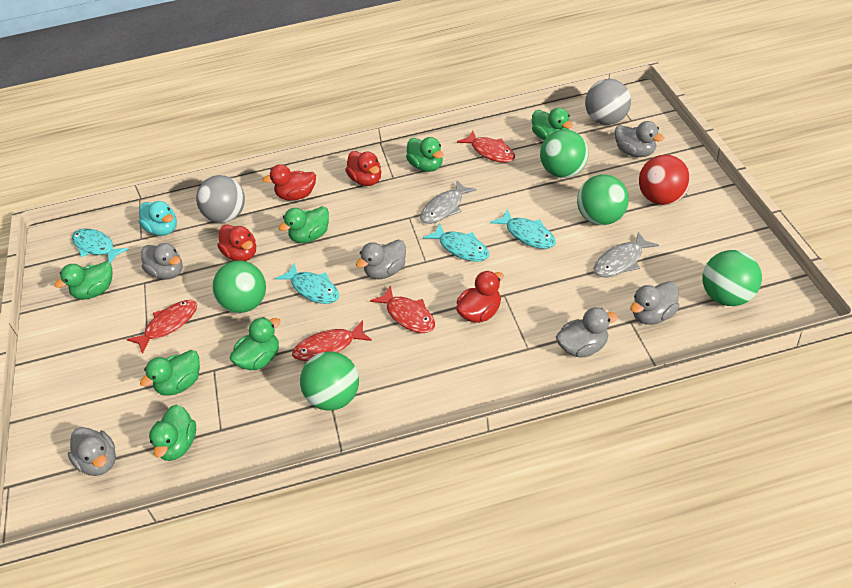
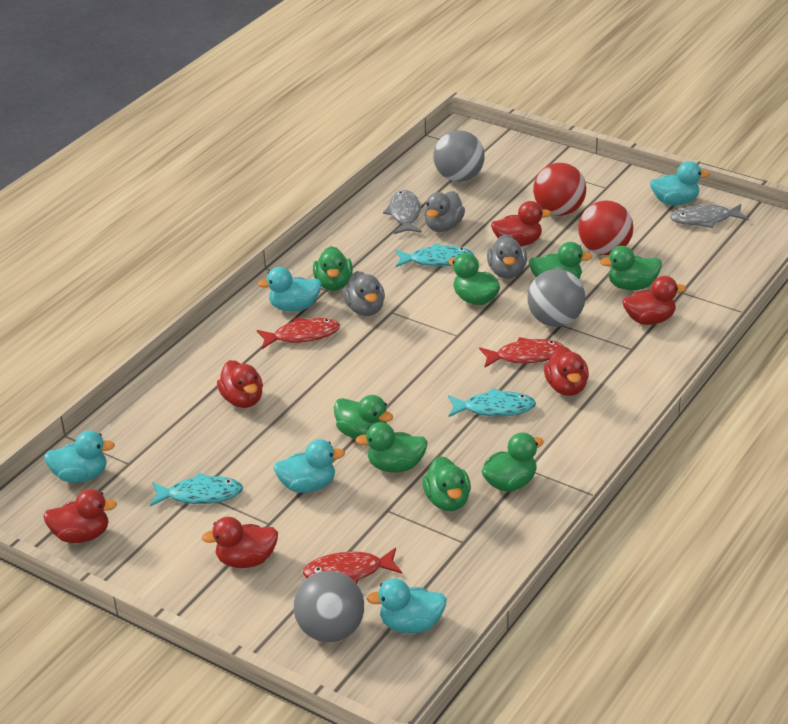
green ball: 5 -> 0
green duck: 7 -> 8
grey ball: 2 -> 3
grey duck: 6 -> 3
red ball: 1 -> 2
red duck: 4 -> 6
red fish: 4 -> 3
turquoise duck: 1 -> 5
turquoise fish: 4 -> 3

